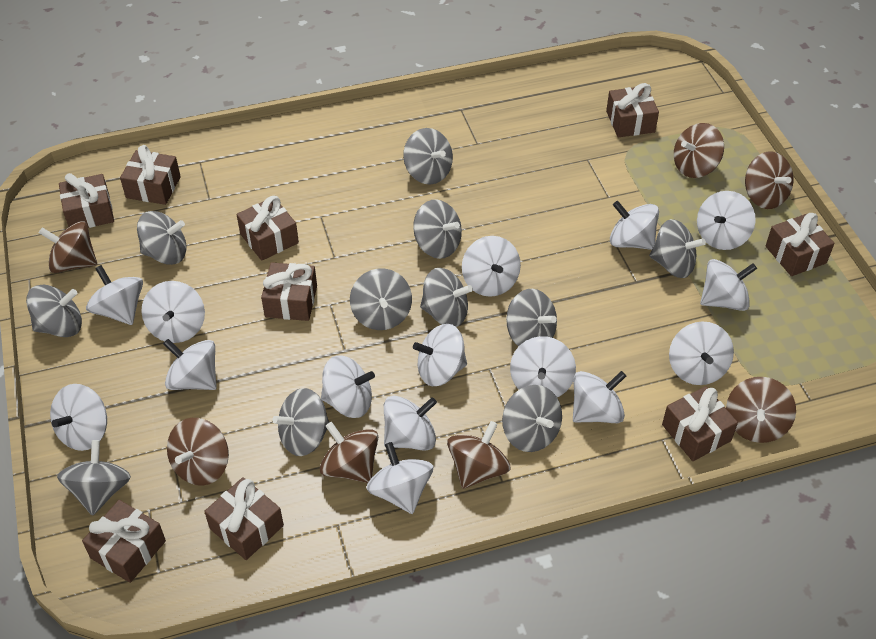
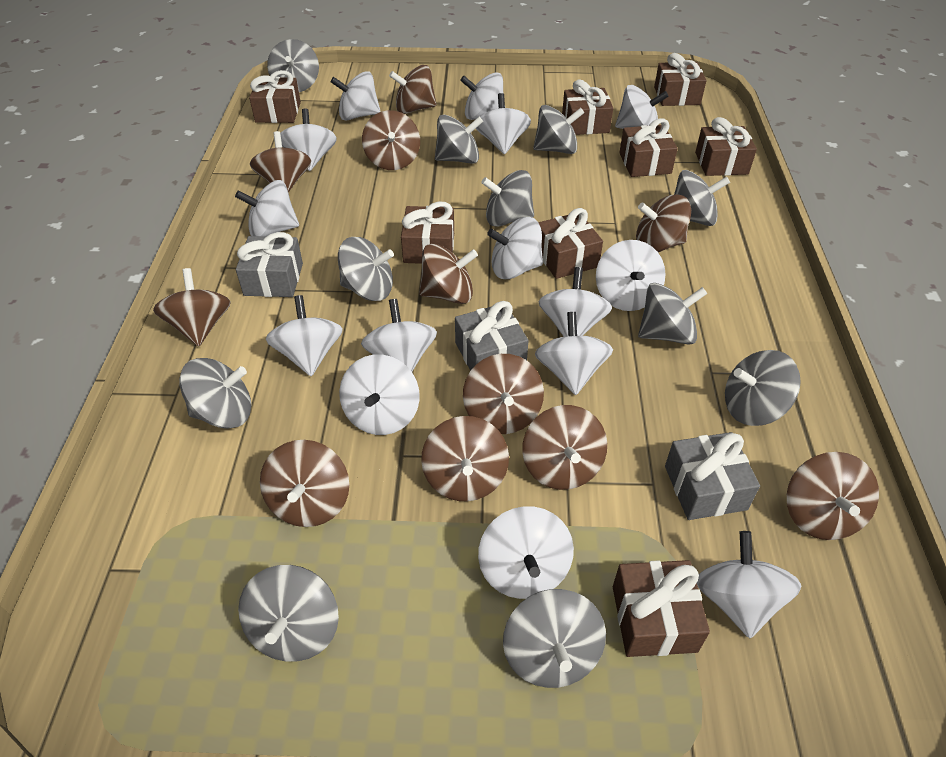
brown gift: 9 -> 8
brown spinning top: 7 -> 11
grey gift: 0 -> 3

